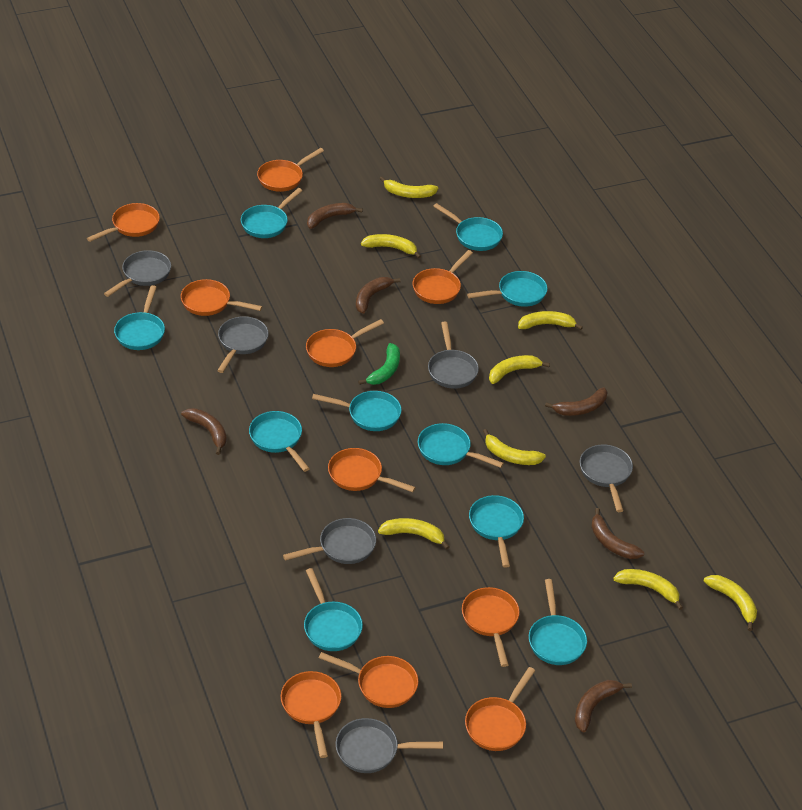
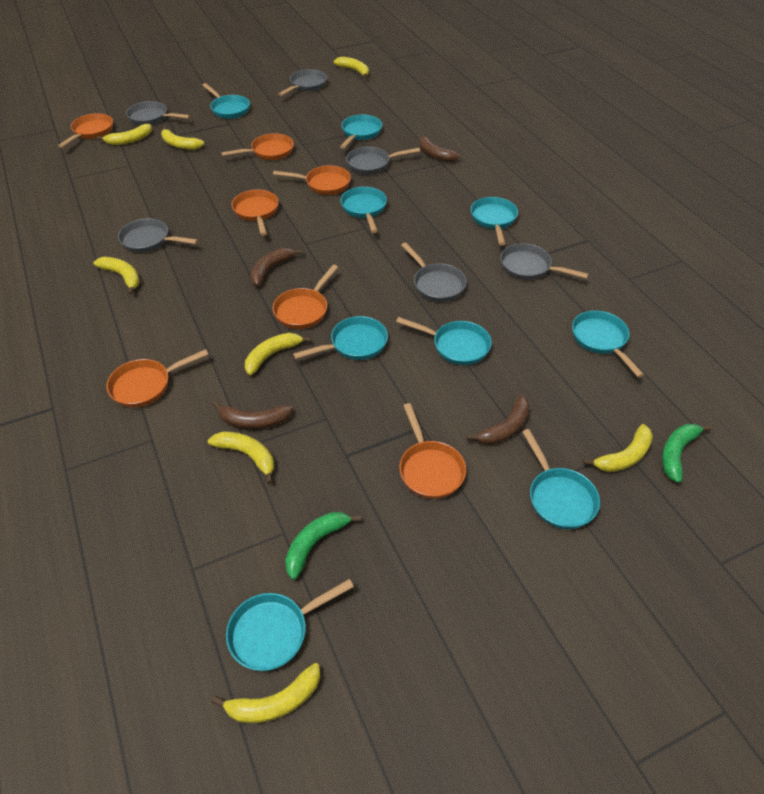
brown banana: 6 -> 4
green banana: 1 -> 2
orange pan: 10 -> 7
turquoise pan: 10 -> 9

